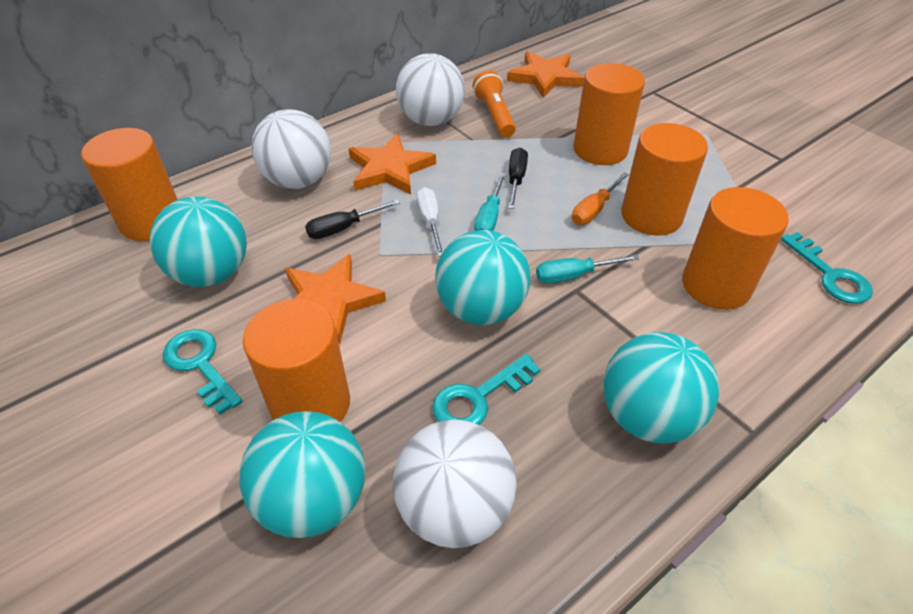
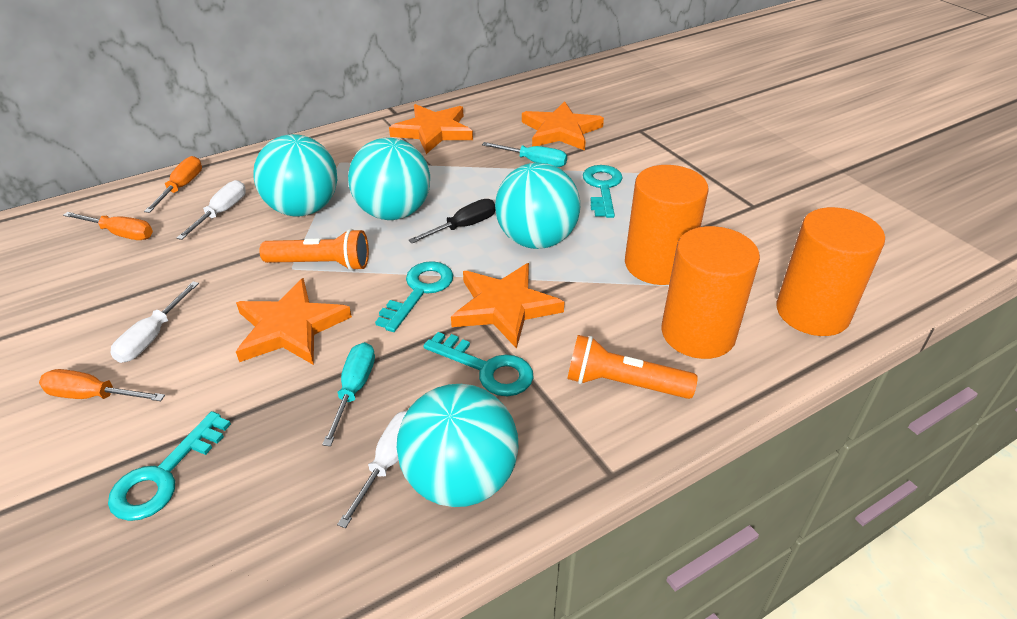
black screwdriver: 2 -> 1
orange cylinder: 5 -> 3
orange flashlight: 1 -> 2
orange screwdriver: 1 -> 3
orange star: 3 -> 4
turquoise key: 3 -> 4
white ball: 3 -> 0
white screwdriver: 1 -> 3

